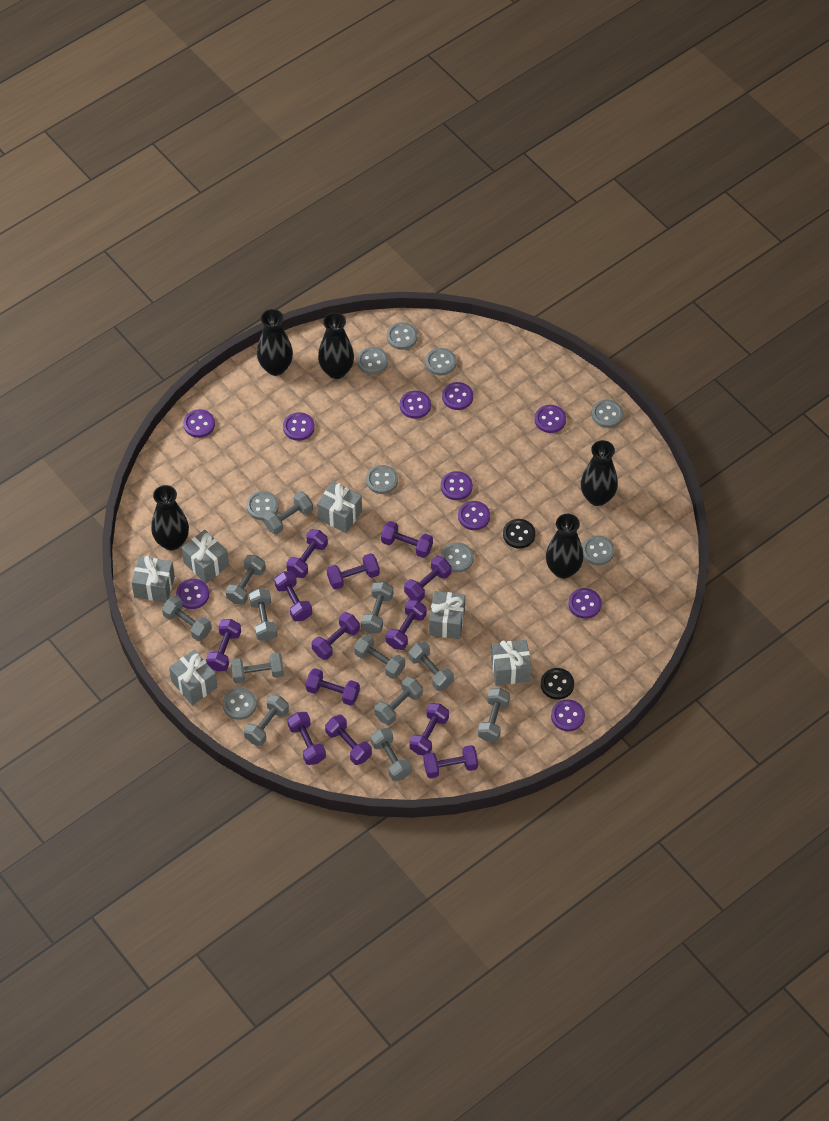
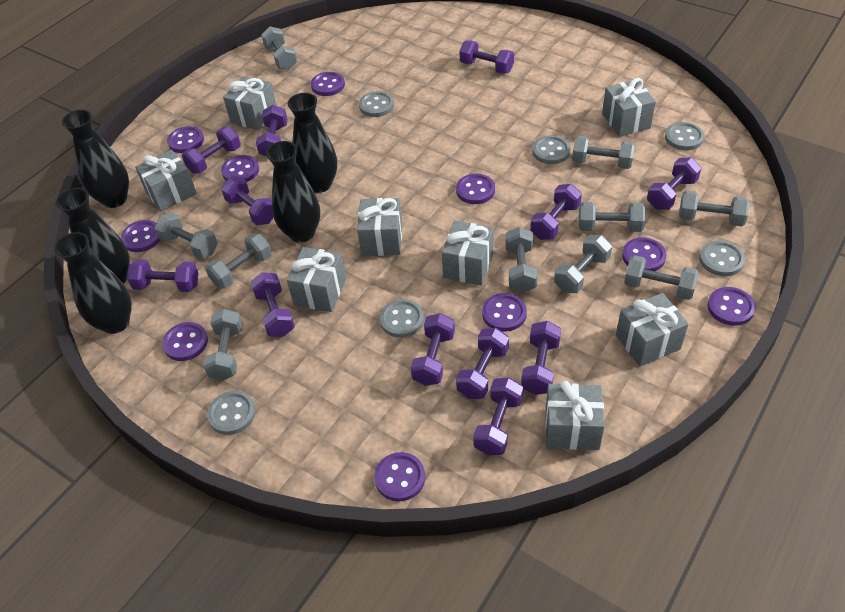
black button: 2 -> 0
grey button: 9 -> 6
grey dumbbell: 12 -> 10
grey gift: 6 -> 8
purple dumbbell: 13 -> 12

